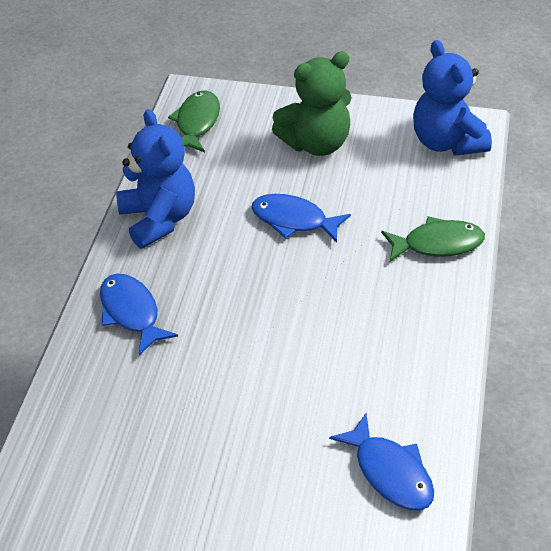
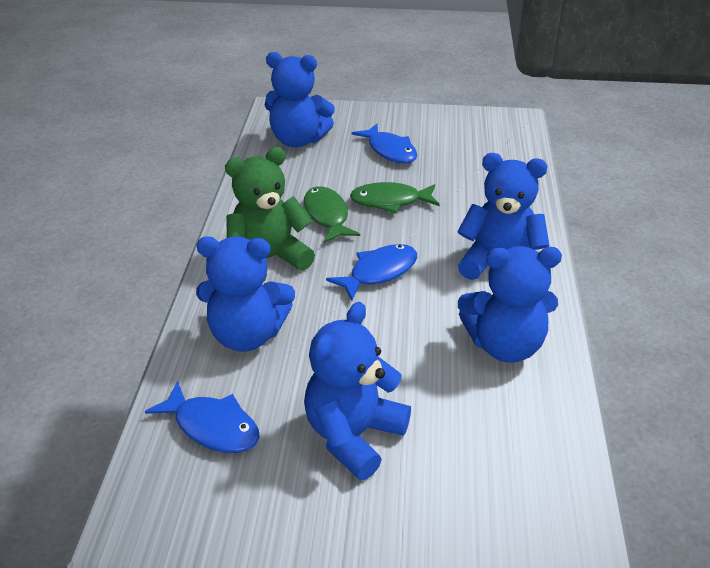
blue teddy bear: 2 -> 5

